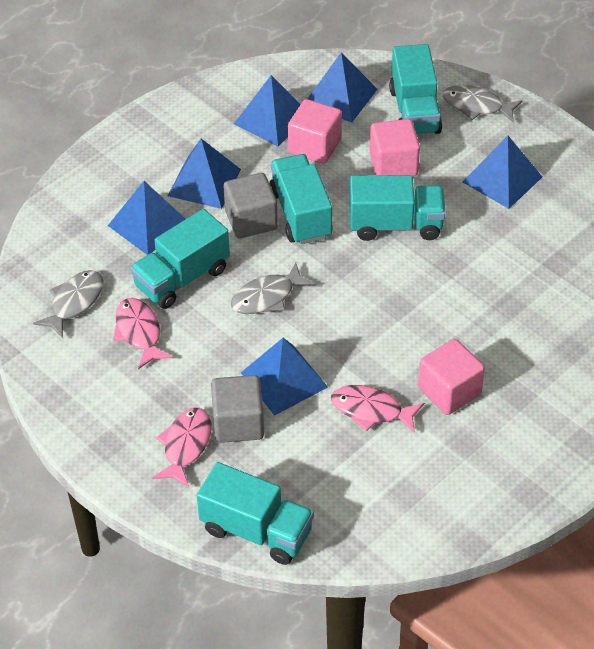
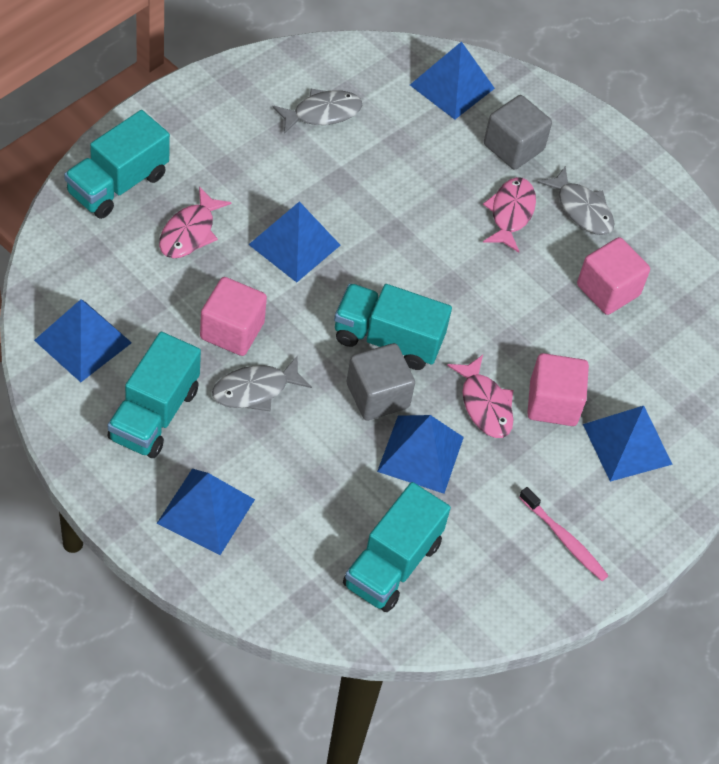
pink toothbrush: 0 -> 1
turquoise truck: 5 -> 4

